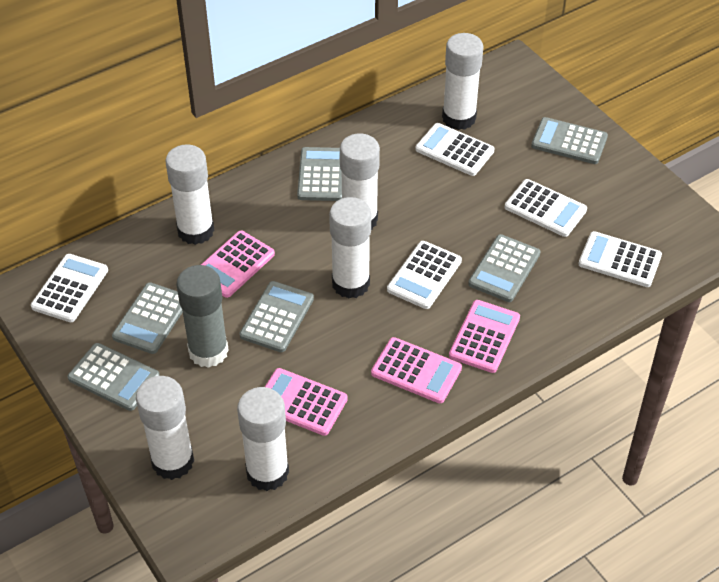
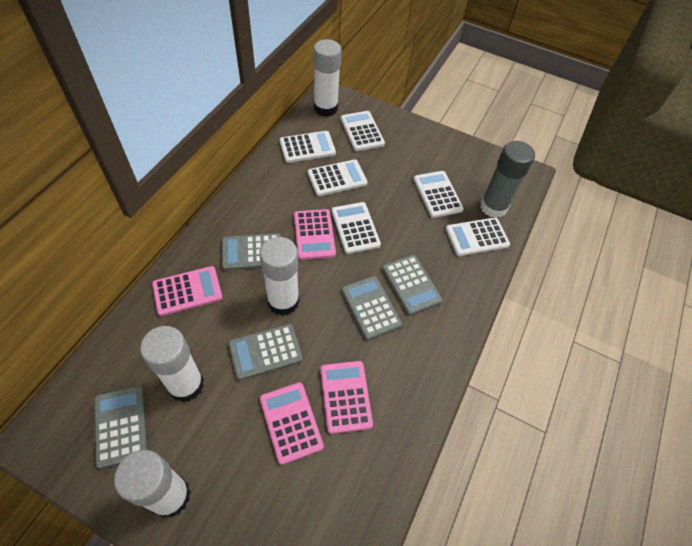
grey calculator: 6 -> 5
white calculator: 5 -> 6
white glue stick: 6 -> 4

